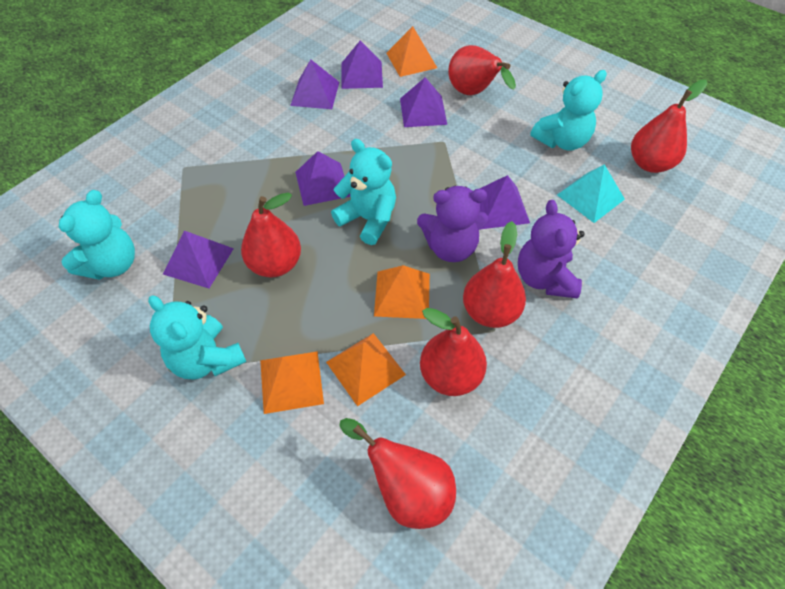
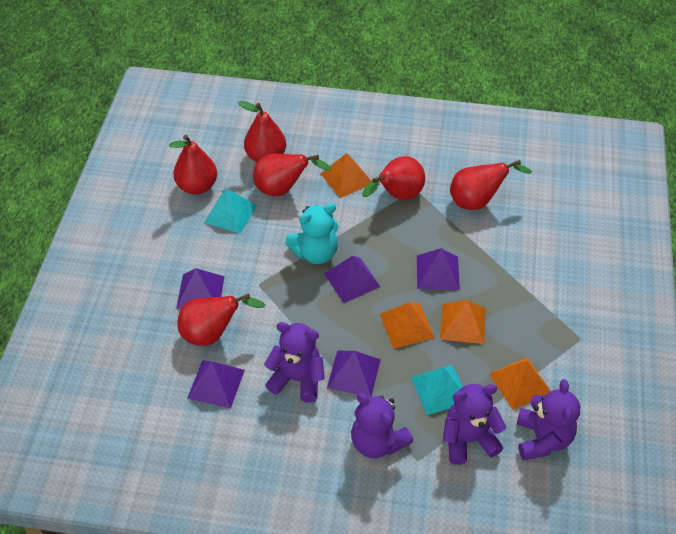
purple pyramid: 6 -> 5
purple teddy bear: 2 -> 4
turquoise pyramid: 1 -> 2
turquoise teddy bear: 4 -> 1

